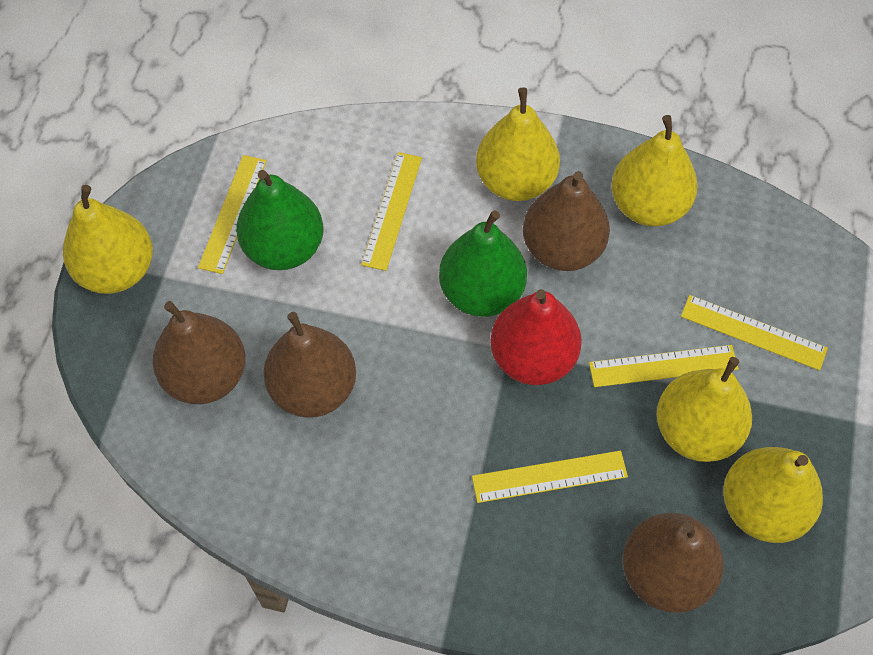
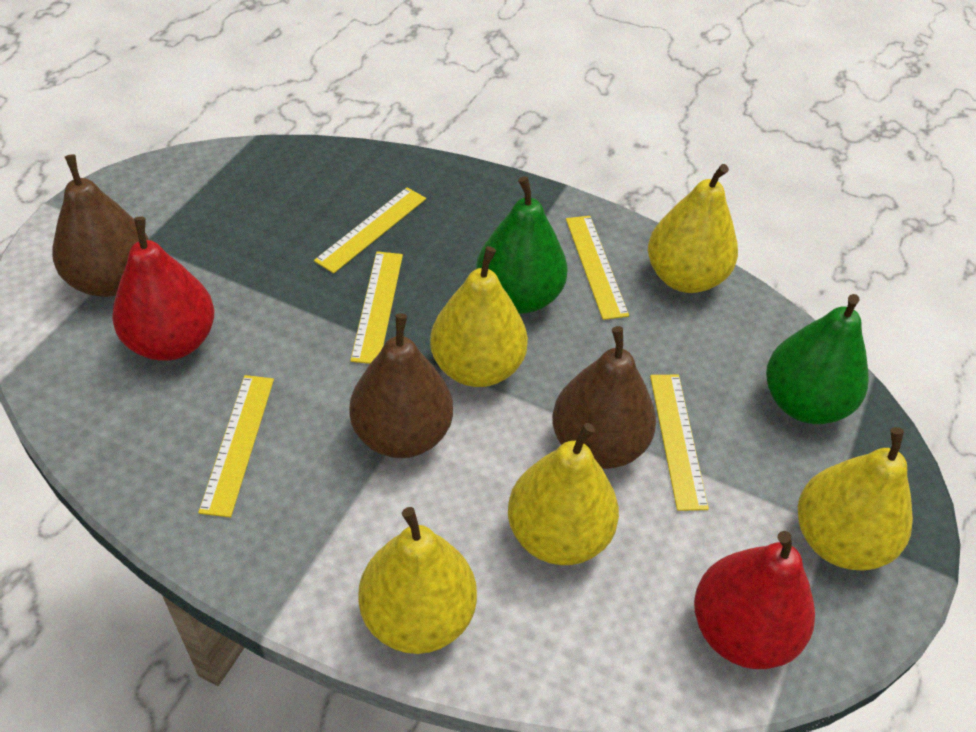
brown pear: 4 -> 3
red pear: 1 -> 2

